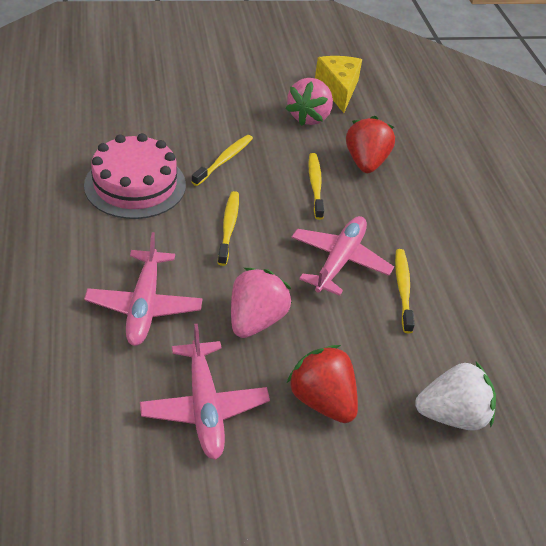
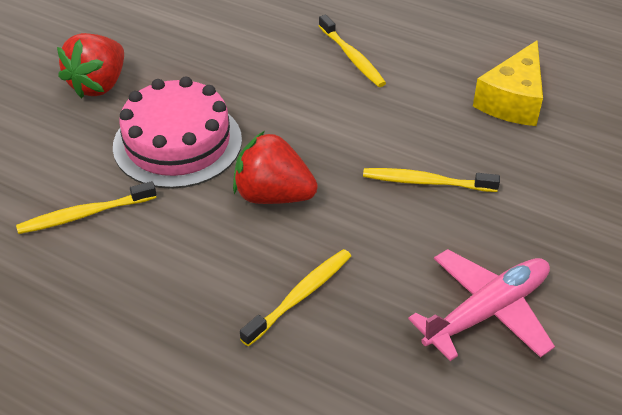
pink plane: 3 -> 1
pink strawberry: 2 -> 0
white strawberry: 1 -> 0

